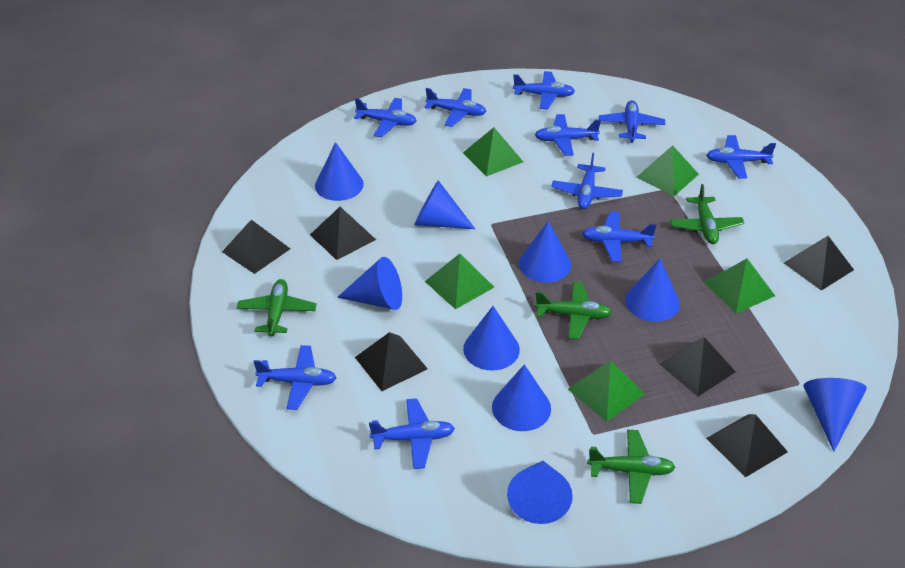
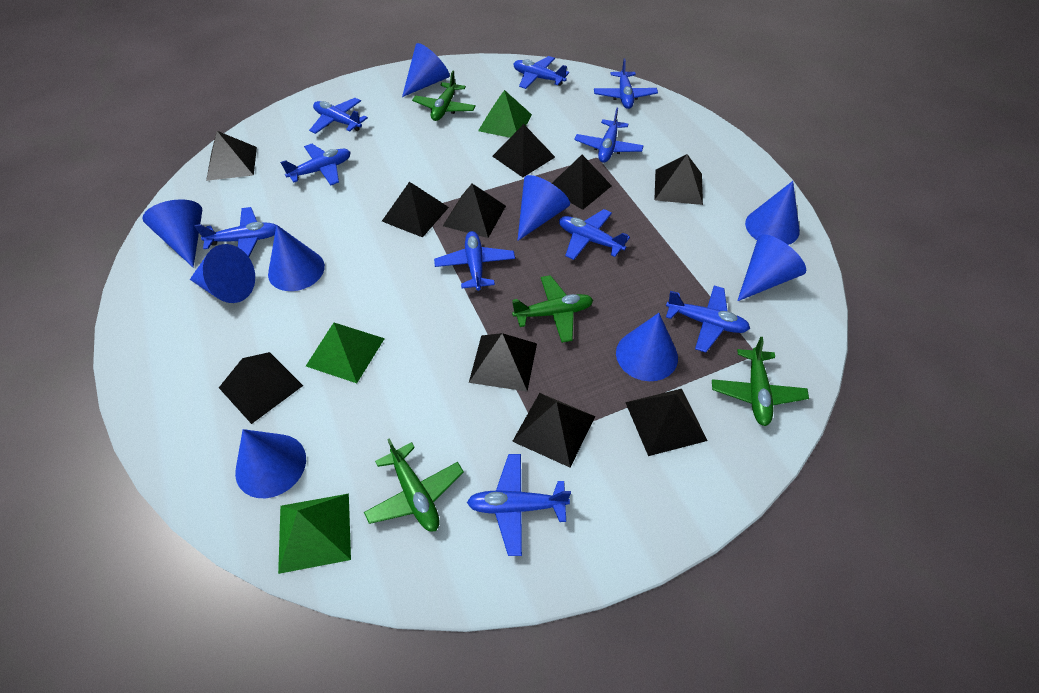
black pyramid: 6 -> 10
green pyramid: 5 -> 3

